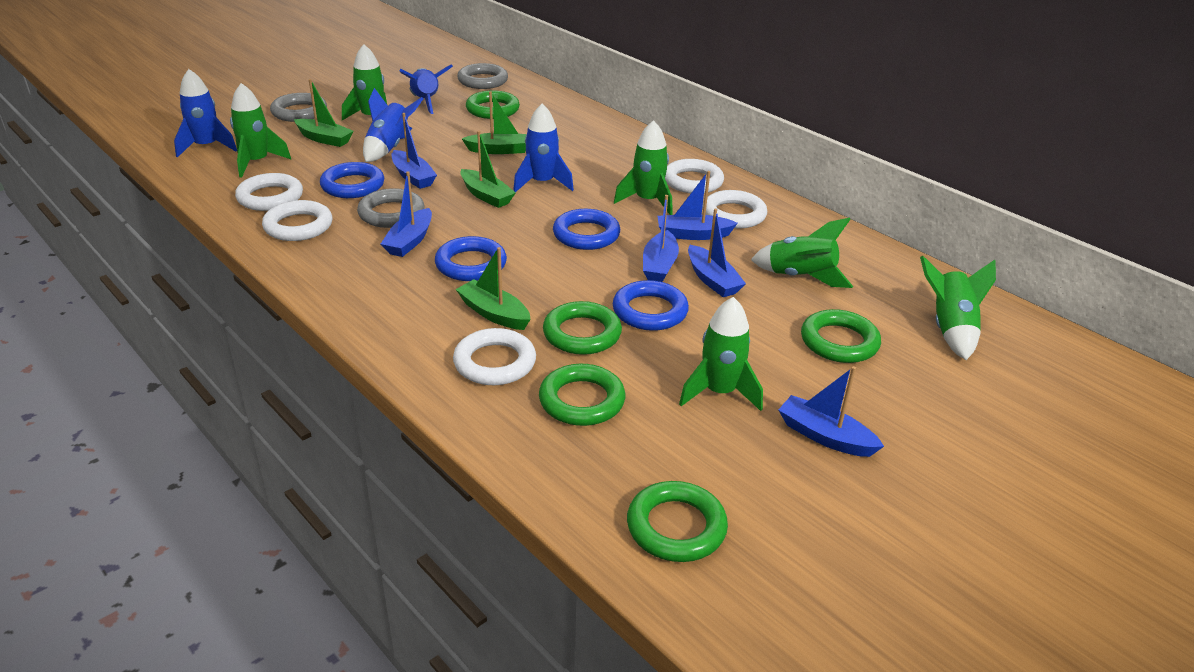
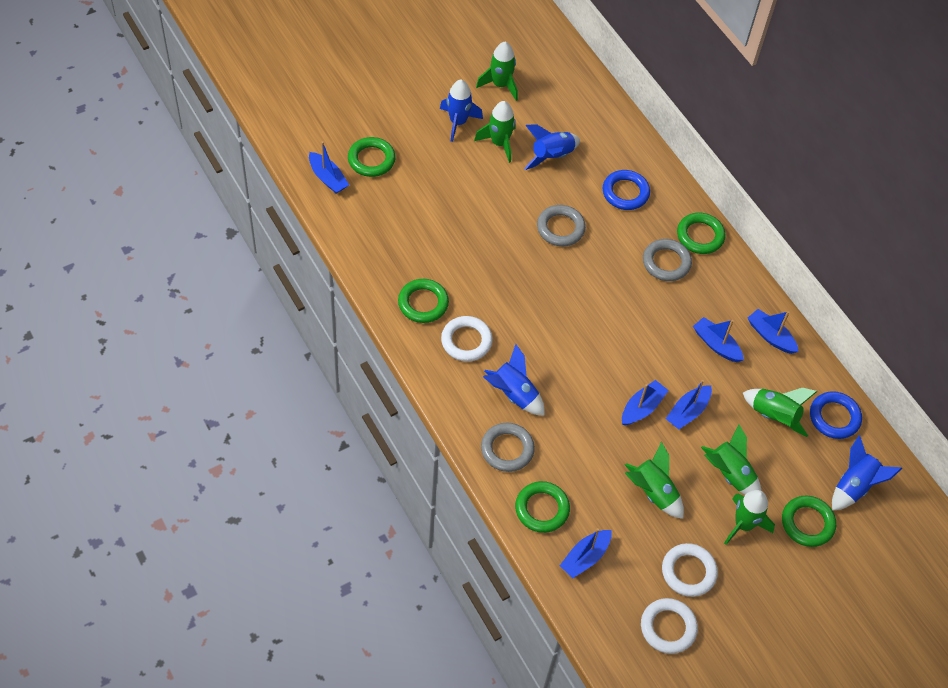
blue ring: 4 -> 2
green boat: 4 -> 0
white ring: 5 -> 3

